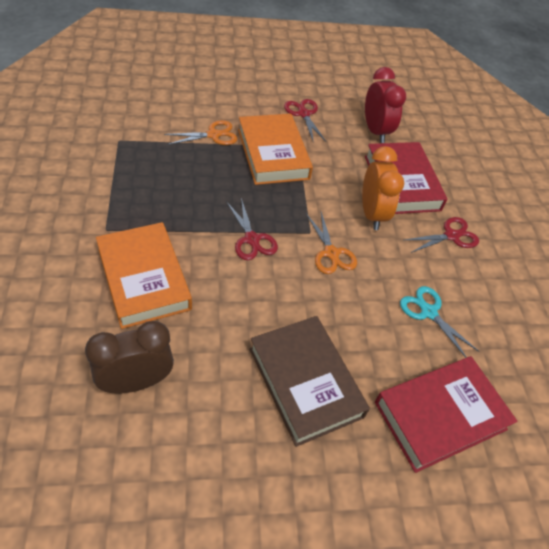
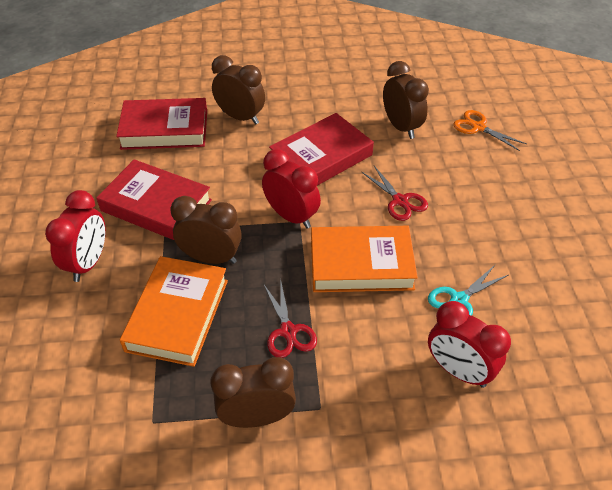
brown book: 1 -> 0
brown clock: 1 -> 4
orange clock: 1 -> 0
orange scissors: 2 -> 1
red book: 2 -> 3
red clock: 1 -> 3
red scissors: 3 -> 2

